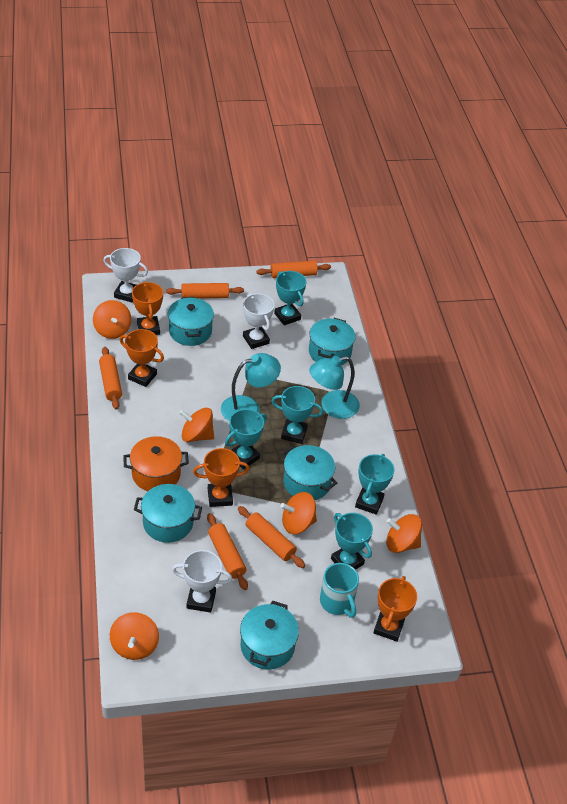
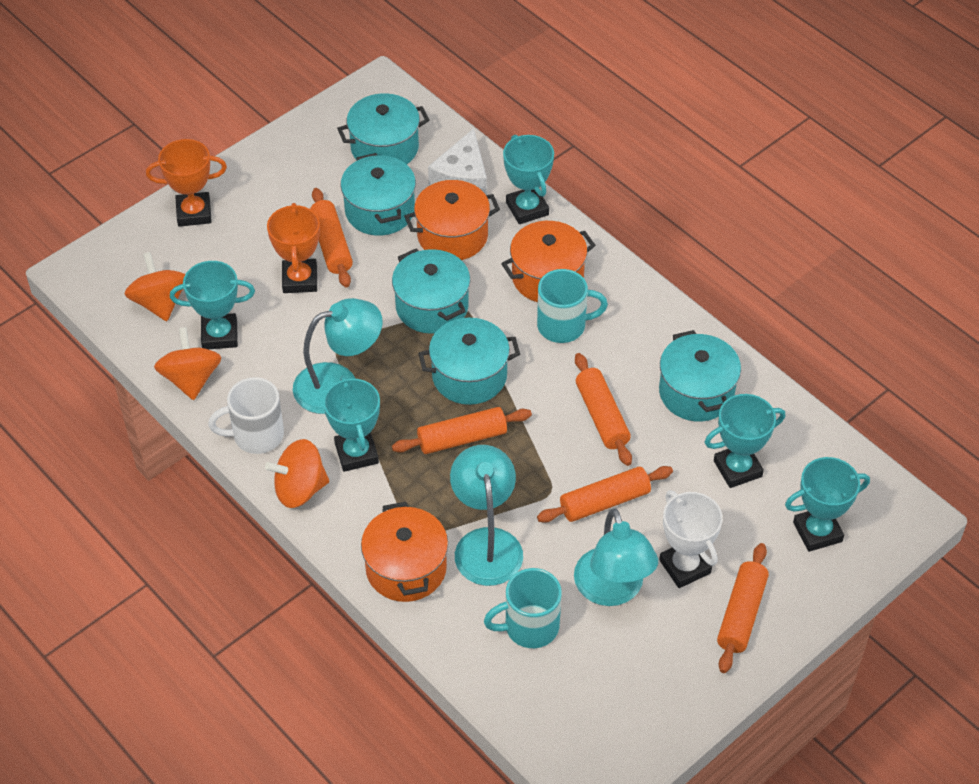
orange pot: 1 -> 3
orange spinning top: 5 -> 3
orange trophy: 4 -> 2
turquoise lamp: 2 -> 3
turquoise mug: 1 -> 2
white cheese: 0 -> 1
white mug: 0 -> 1
white trophy: 3 -> 1

